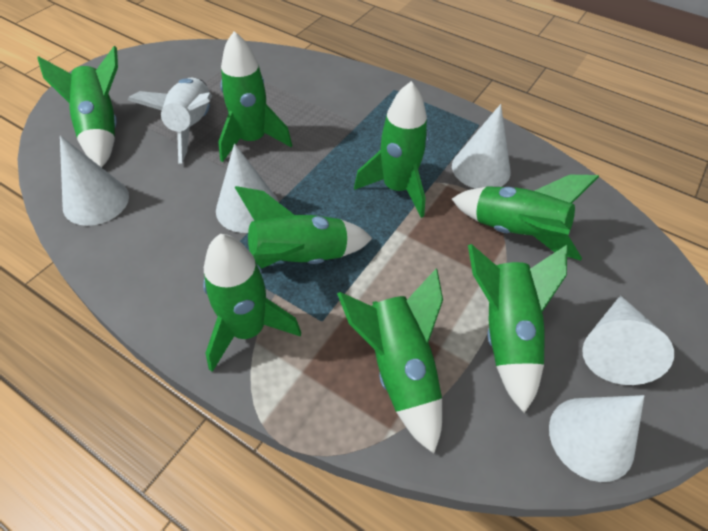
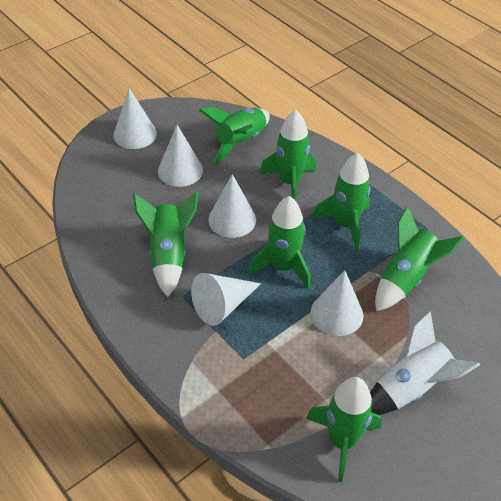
green rocket: 8 -> 7

